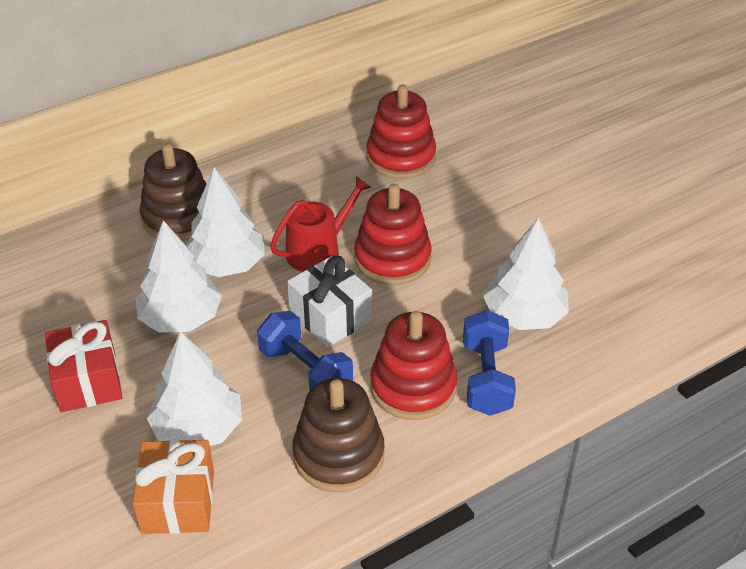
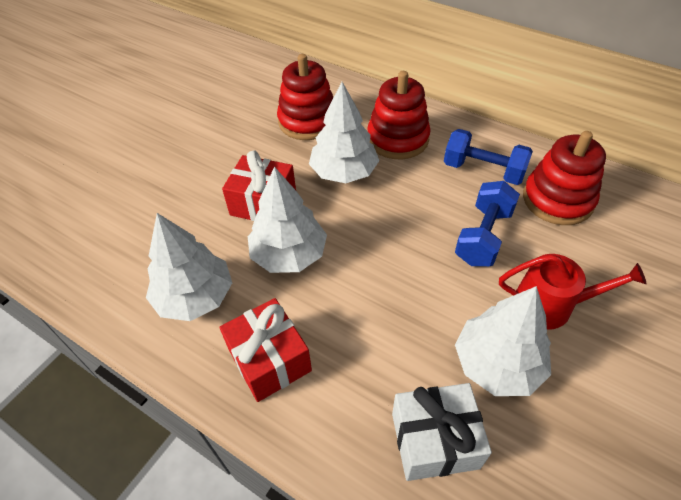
brown stacking toy: 2 -> 0
orange gift: 1 -> 0
red gift: 1 -> 2

